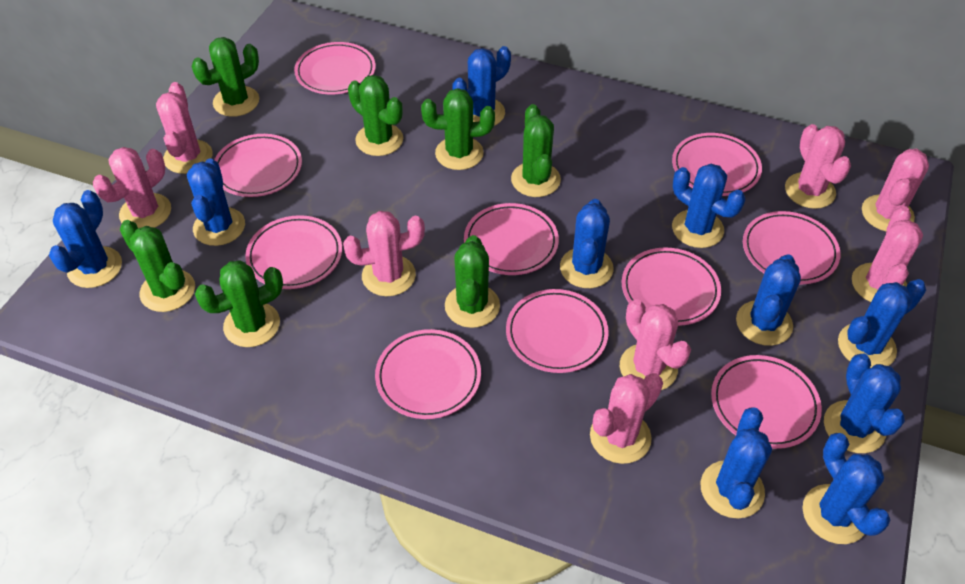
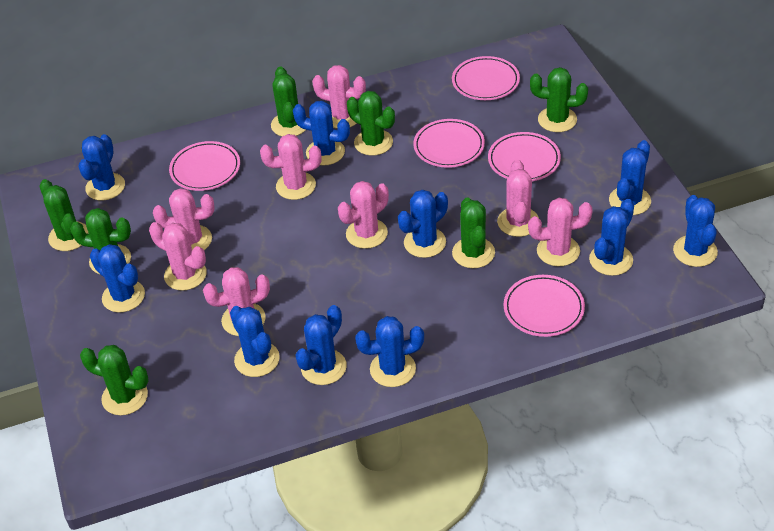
pink plate: 10 -> 5

